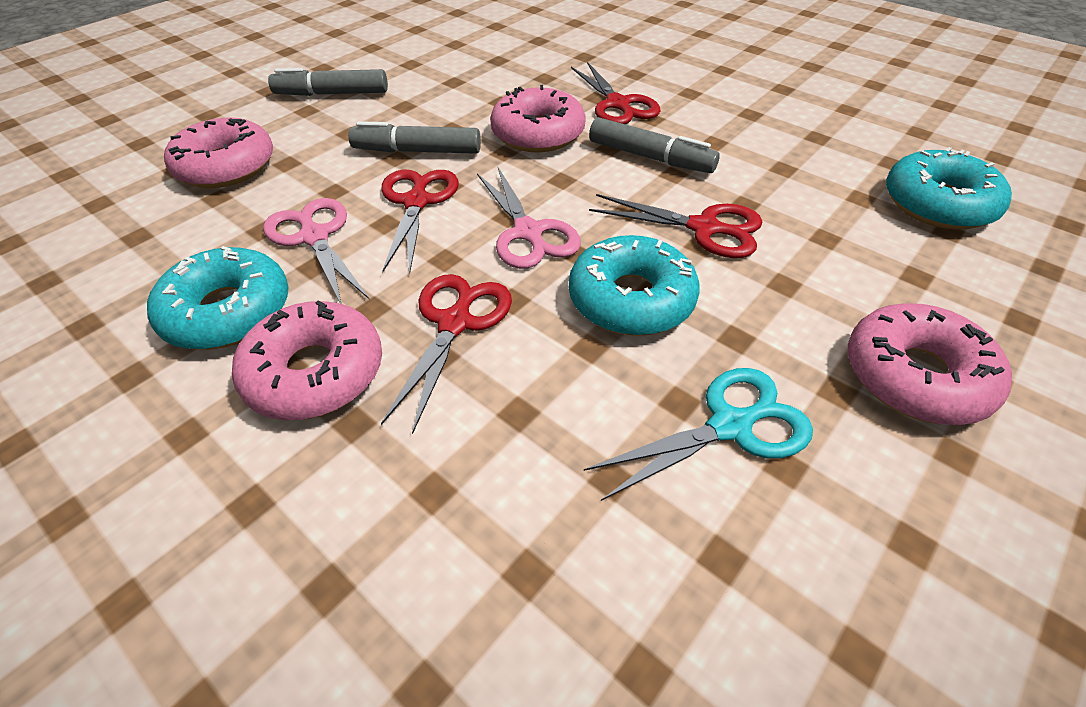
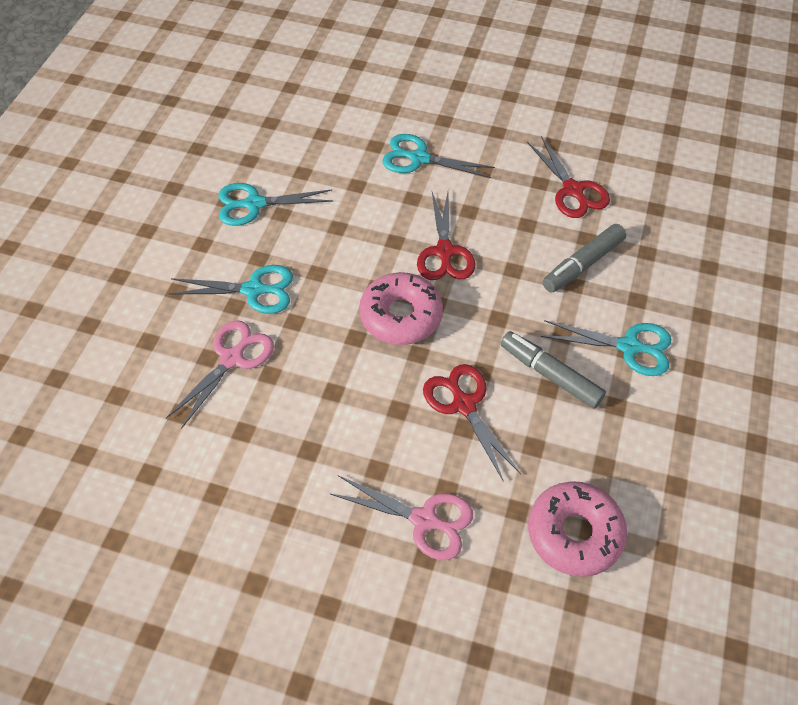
grey marker: 3 -> 2
pink donut: 4 -> 2
red scissors: 4 -> 3
turquoise donut: 3 -> 0
turquoise scissors: 1 -> 4

